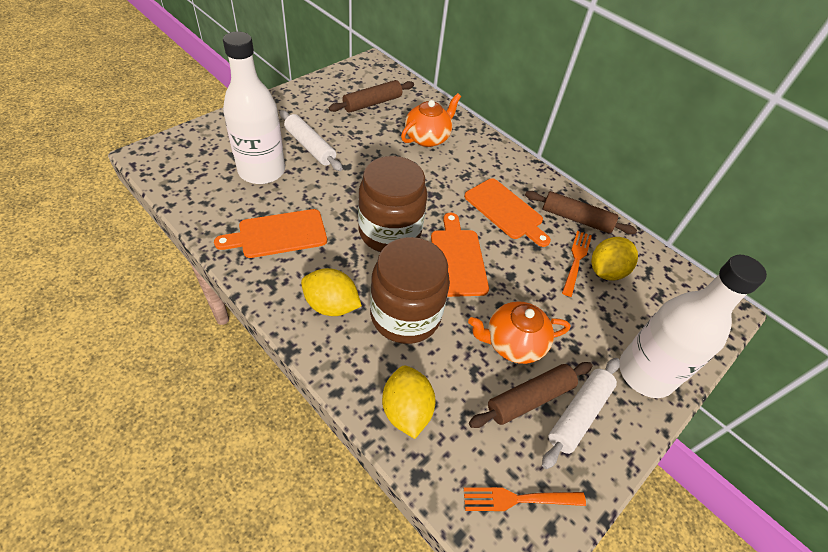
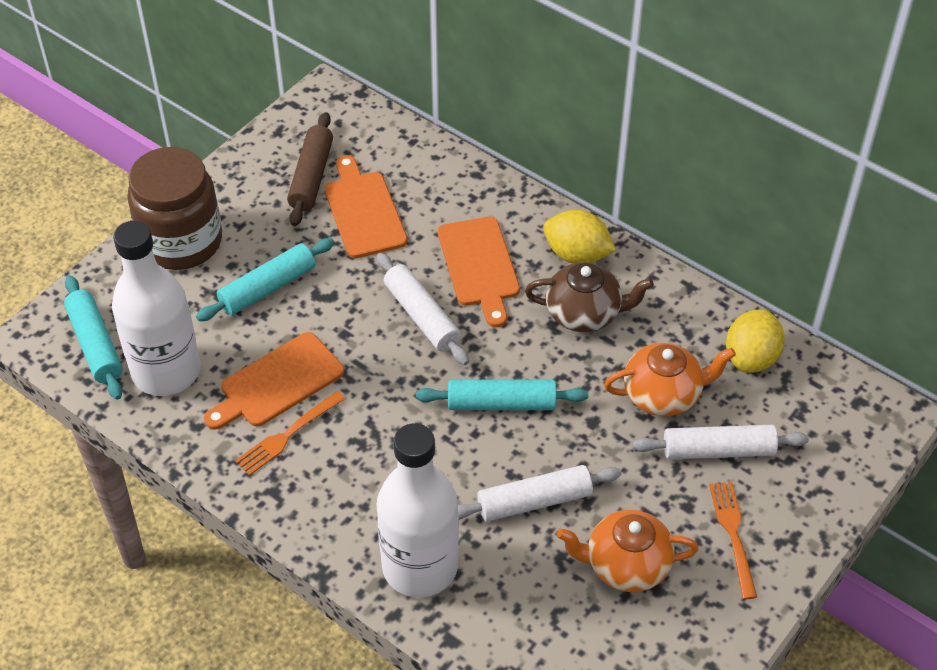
brown jar: 2 -> 1
brown rolling pin: 3 -> 1
brown teapot: 0 -> 1
turquoise rolling pin: 0 -> 3
white rolling pin: 2 -> 3
yellow lemon: 3 -> 2

